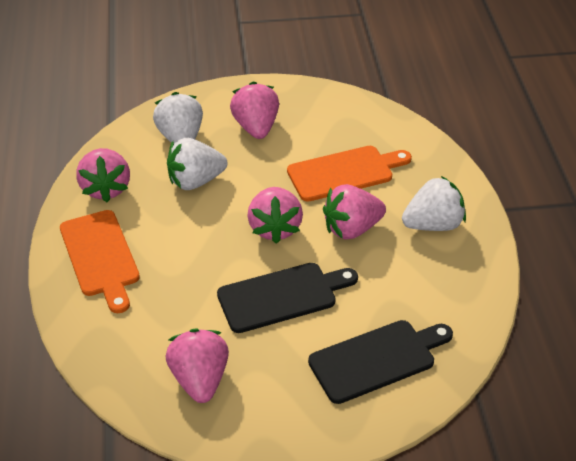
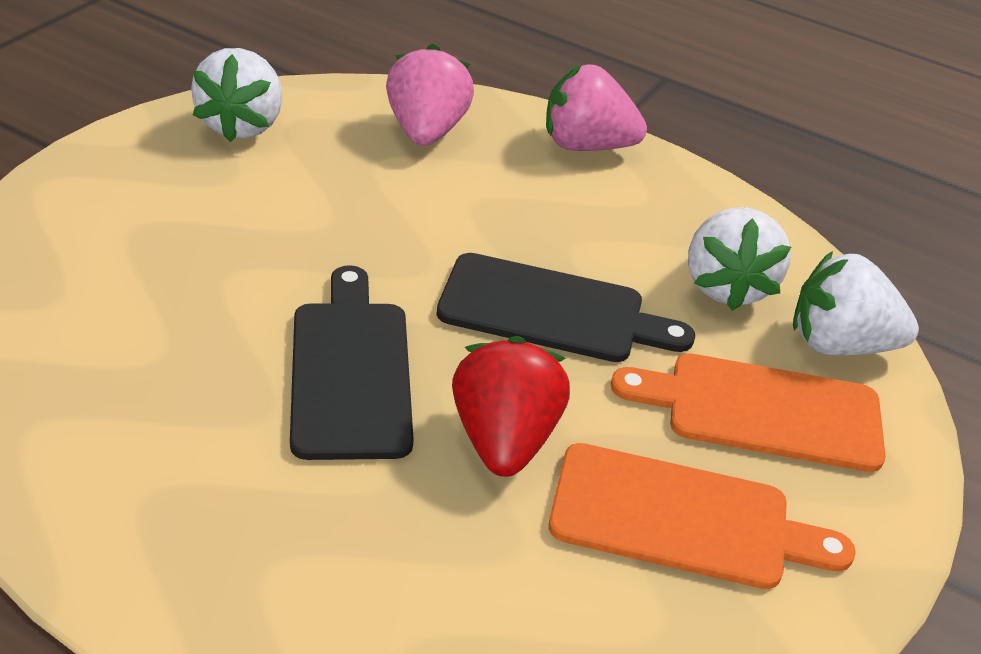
pink strawberry: 5 -> 2
red strawberry: 0 -> 1

